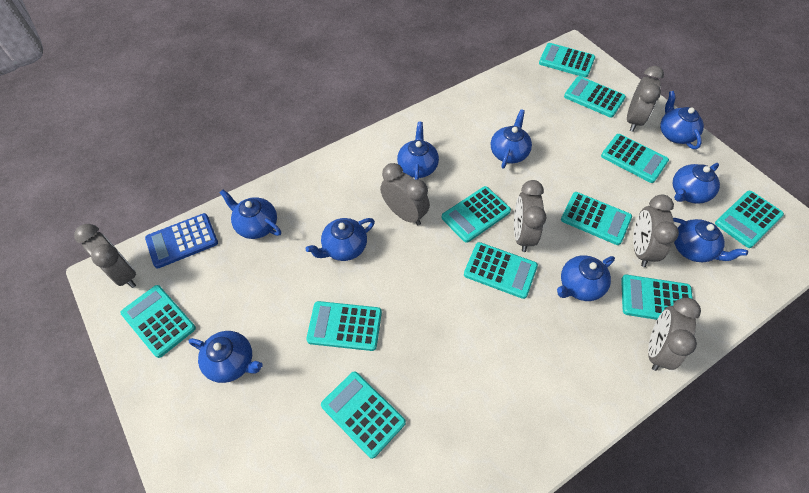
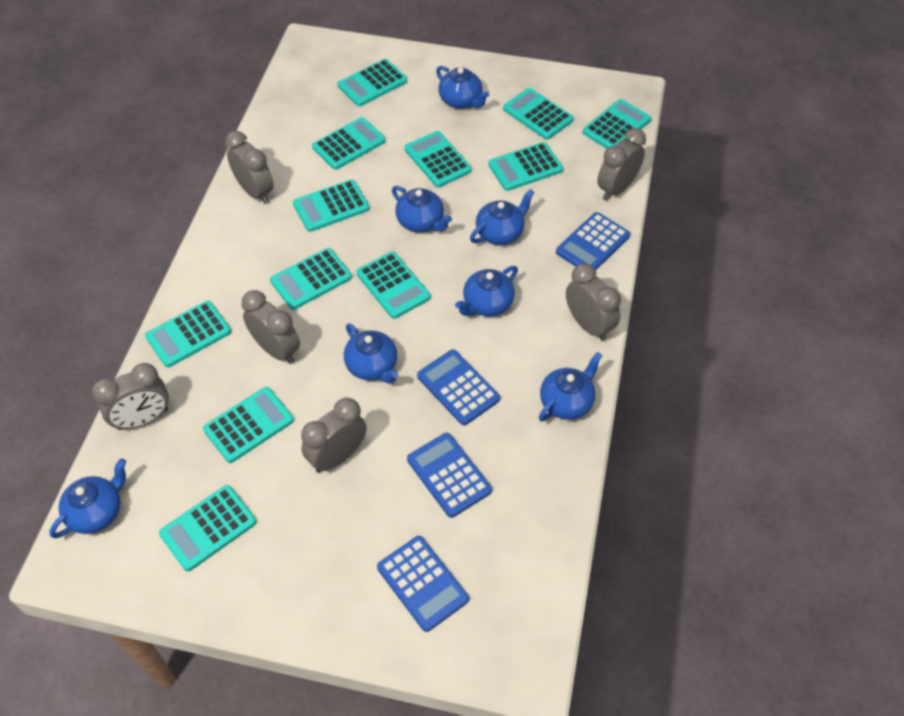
blue calculator: 1 -> 4
blue teapot: 9 -> 7
turquoise calculator: 11 -> 12

